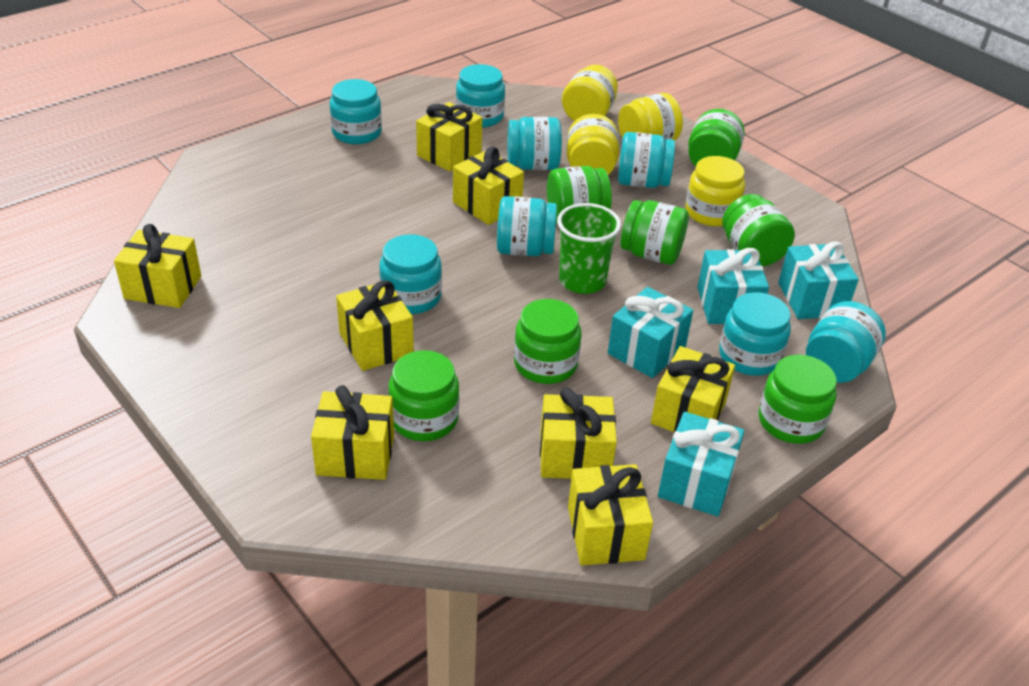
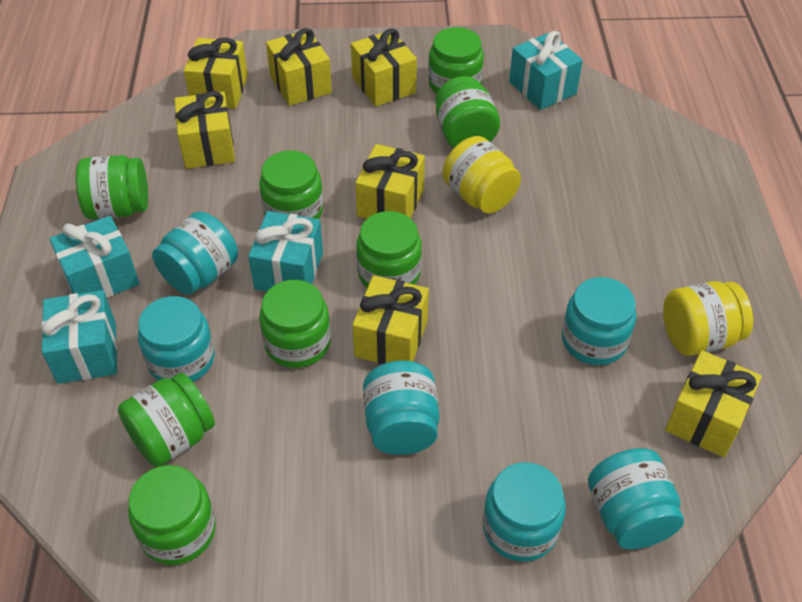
green cup: 1 -> 0
green jar: 7 -> 8
turquoise jar: 8 -> 6
yellow gift: 8 -> 7
yellow jar: 4 -> 2

